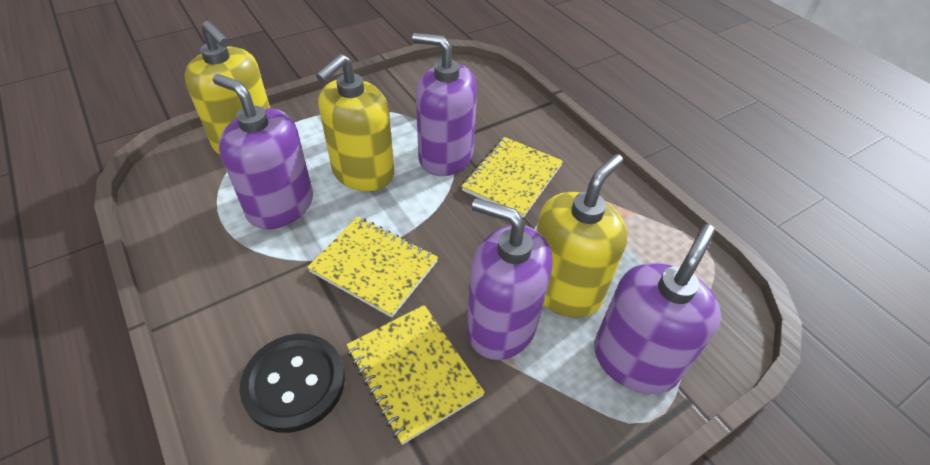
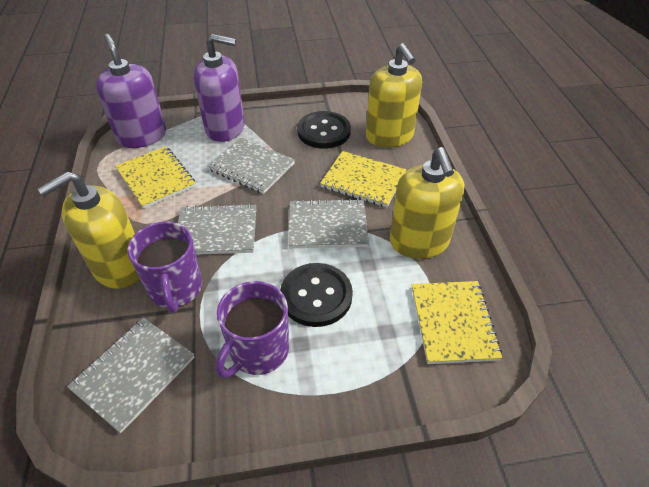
black button: 1 -> 2
grey notebook: 0 -> 4
purple mug: 0 -> 2
purple soap dispenser: 4 -> 2

